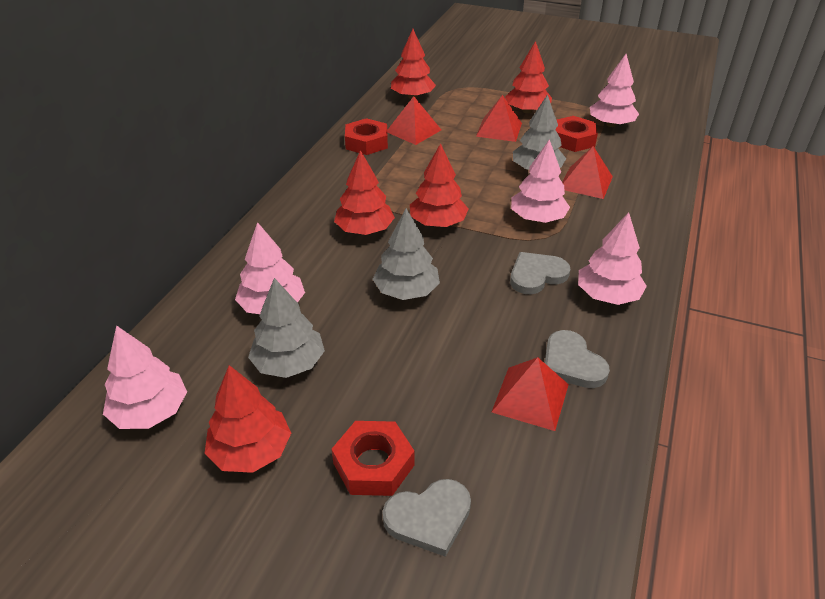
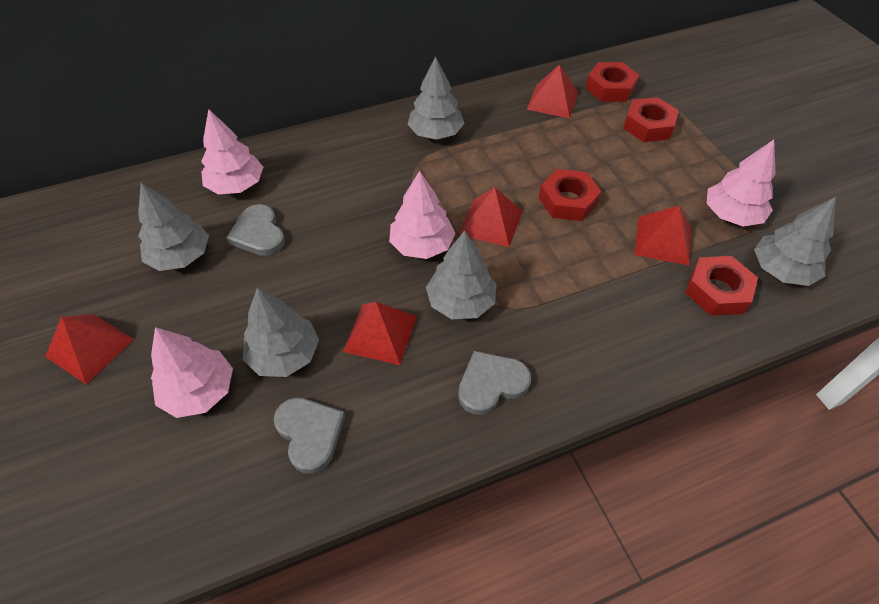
grey tree: 3 -> 5
pink tree: 5 -> 4
red nut: 3 -> 4
red pyramid: 4 -> 5
red tree: 5 -> 0

